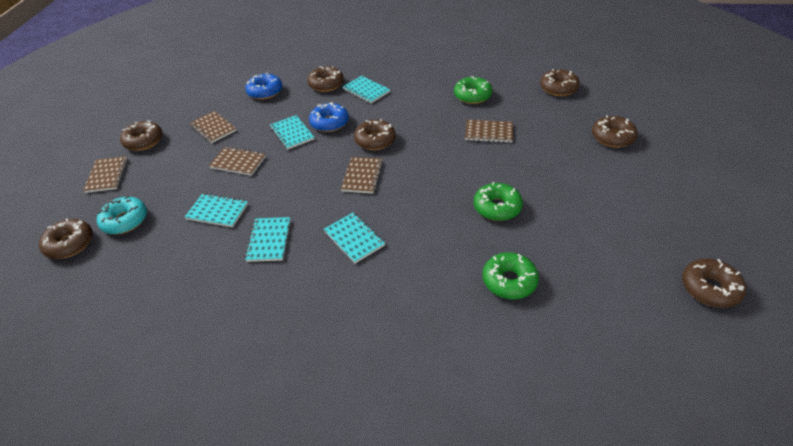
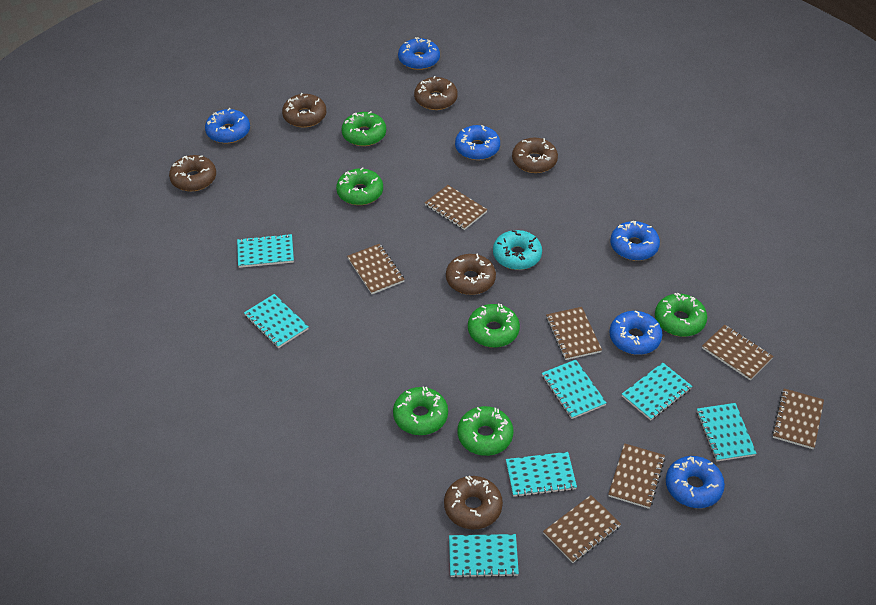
blue donut: 2 -> 6
brown donut: 7 -> 6
brown notebook: 5 -> 7
green donut: 3 -> 6
turquoise notebook: 5 -> 7

